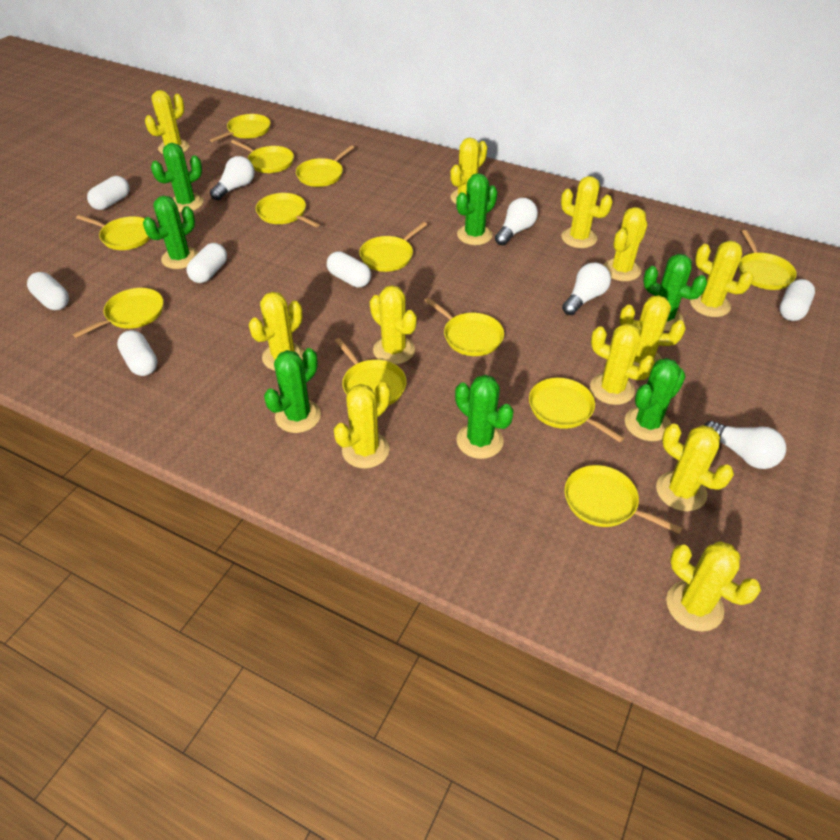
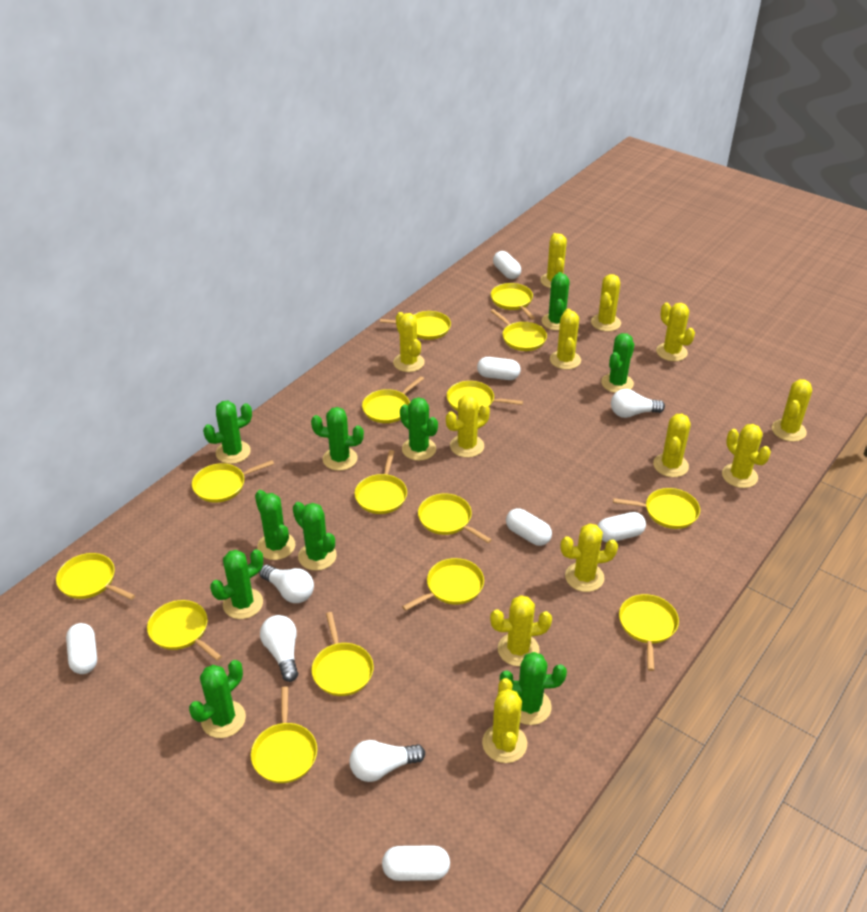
green cactus: 7 -> 10
yellow pan: 12 -> 15

